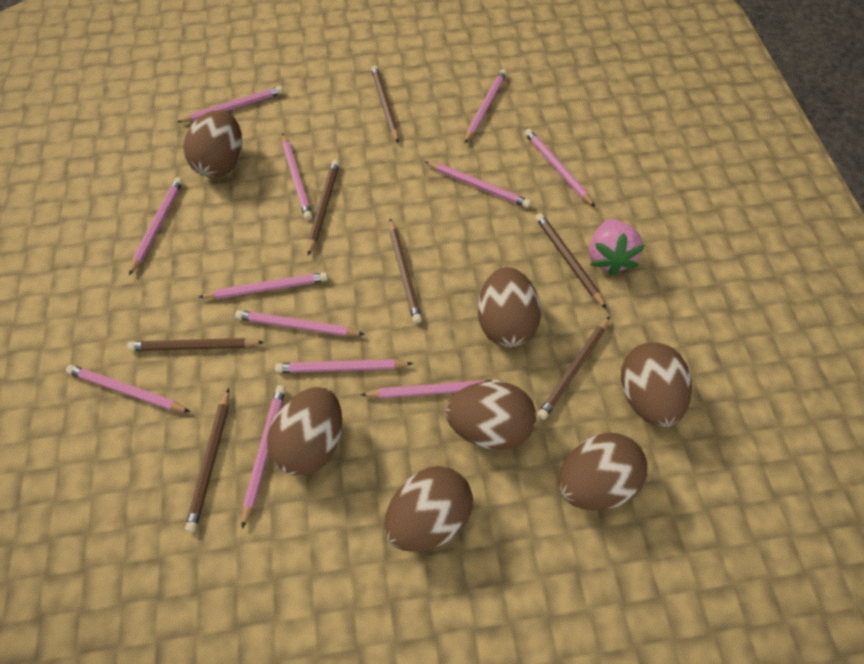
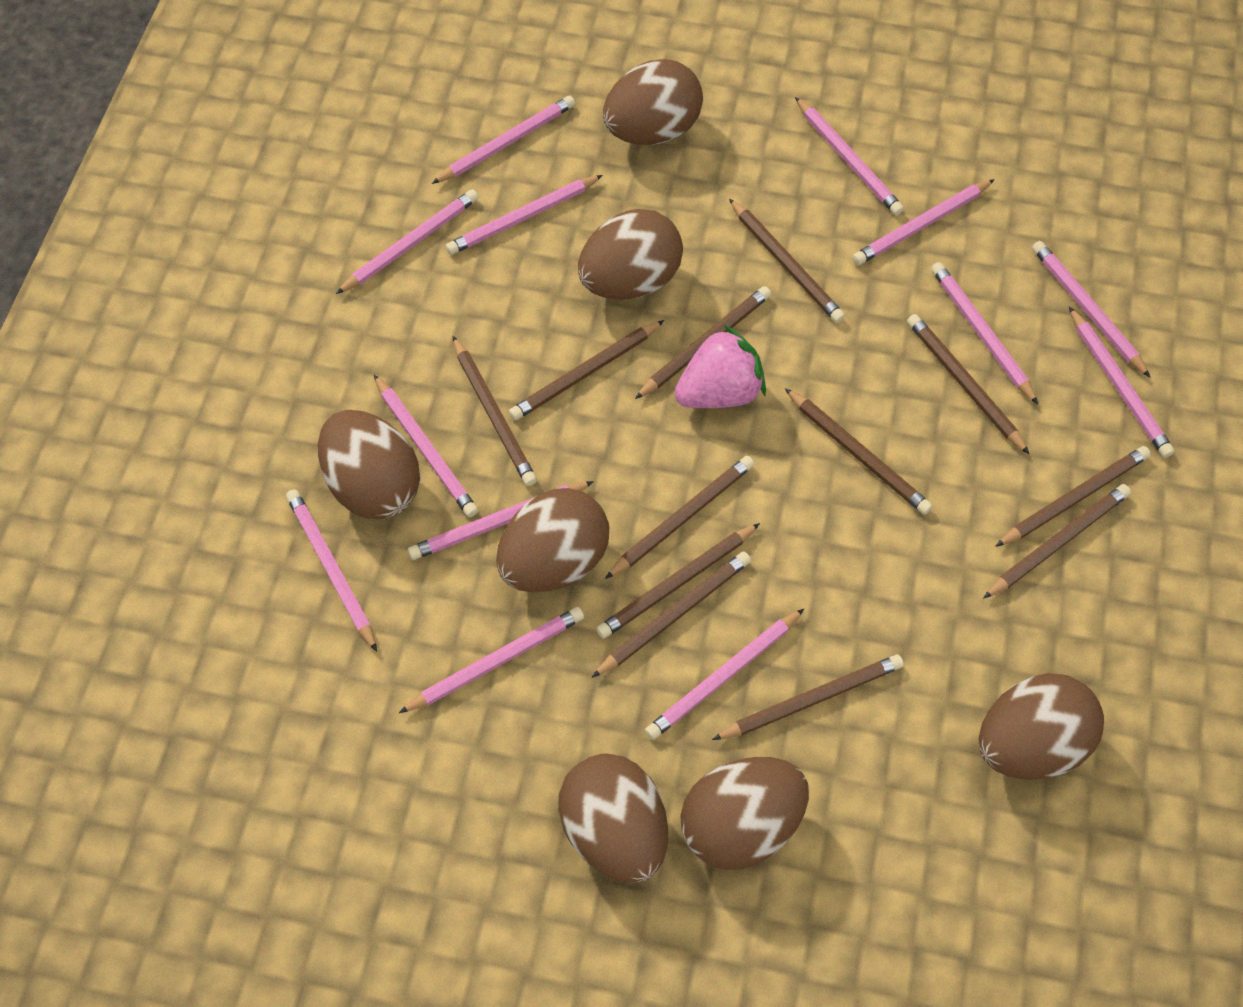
brown pencil: 7 -> 12
pink pencil: 12 -> 13

